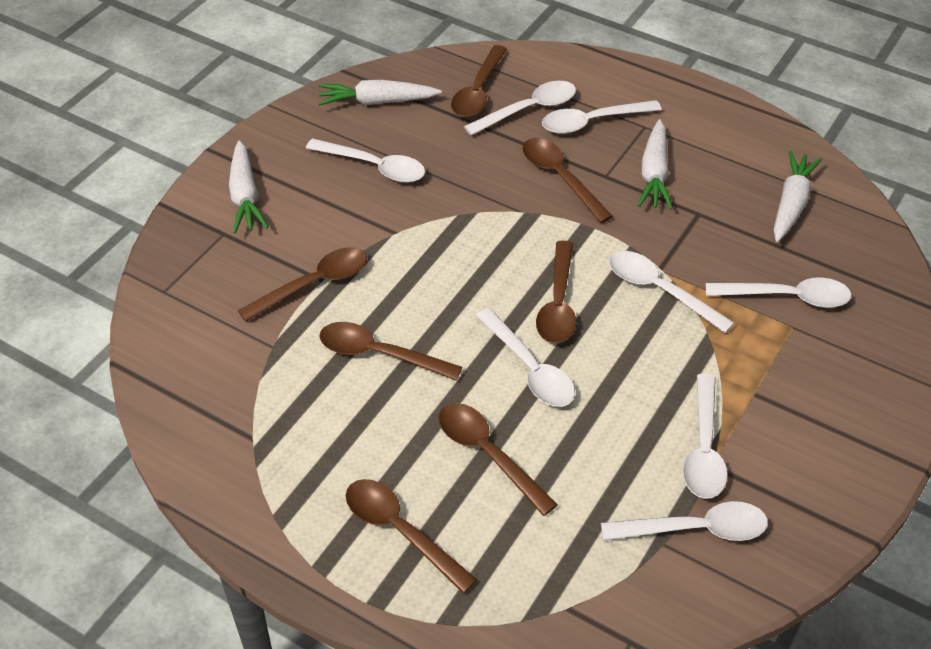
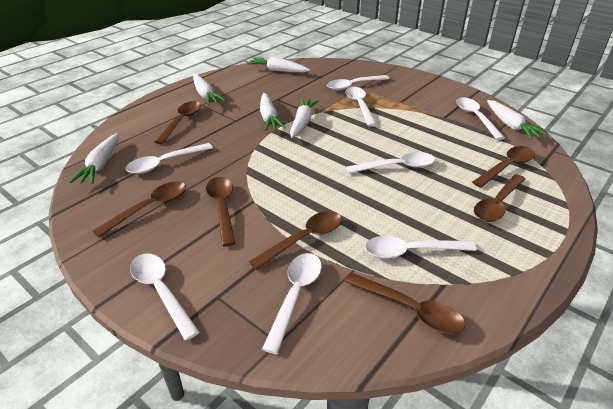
white carrot: 4 -> 6

